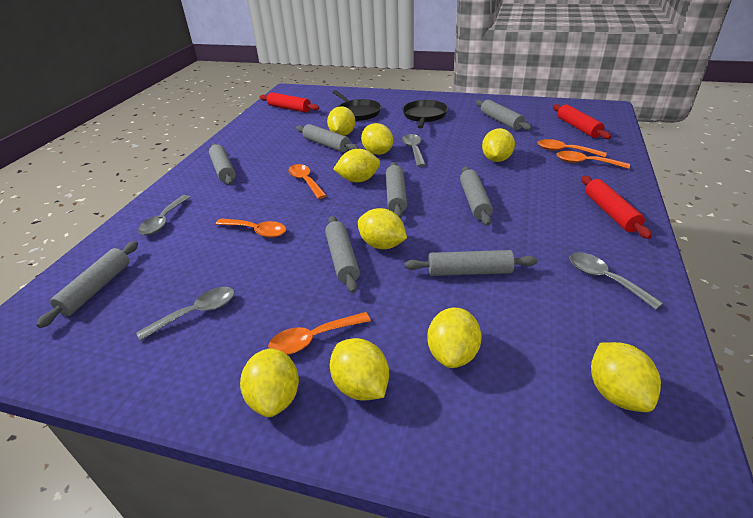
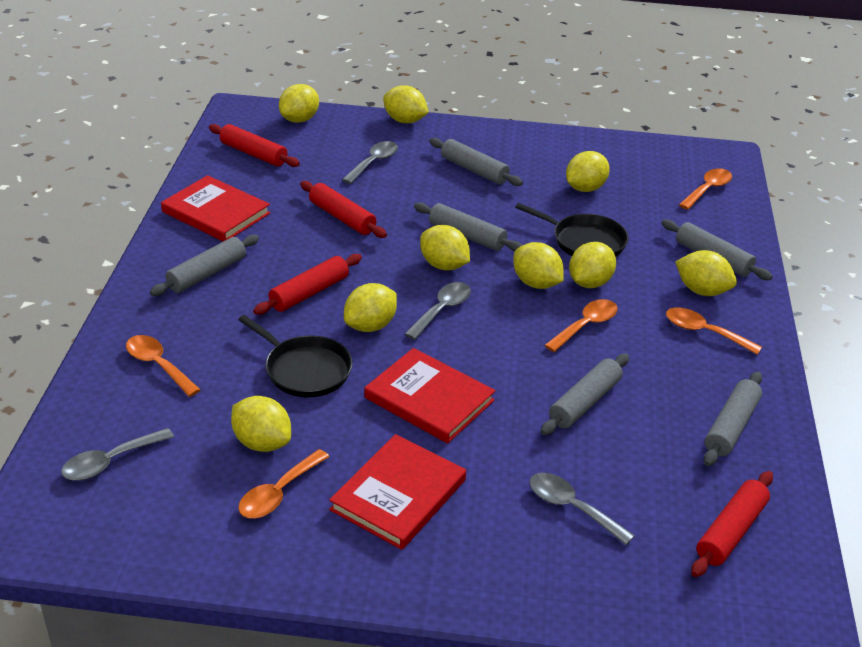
grey rolling pin: 8 -> 6
red book: 0 -> 3
red rolling pin: 3 -> 4

